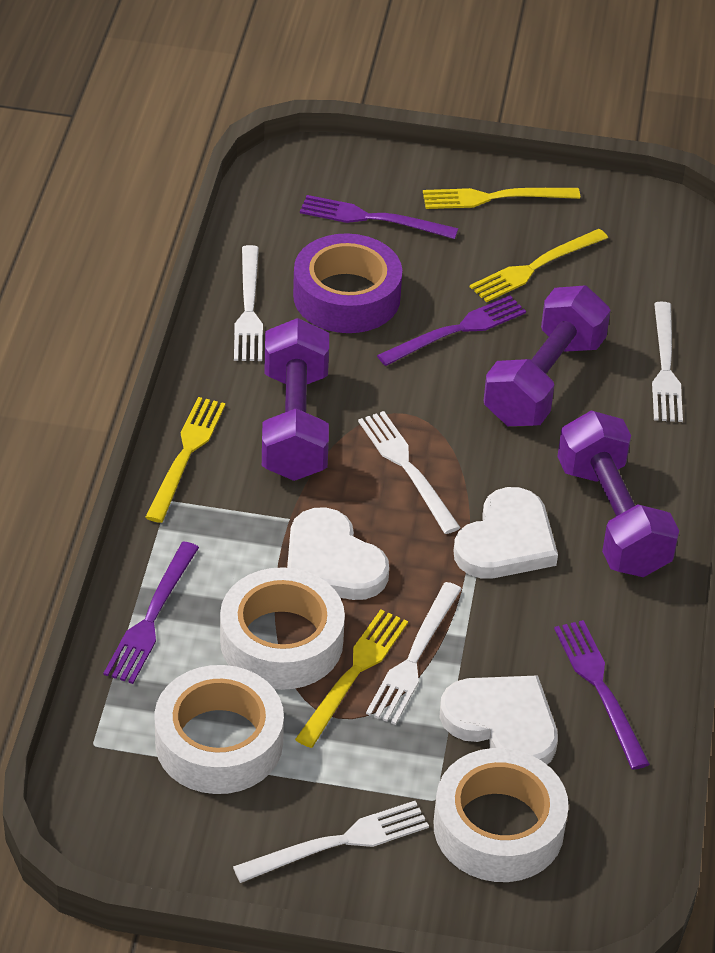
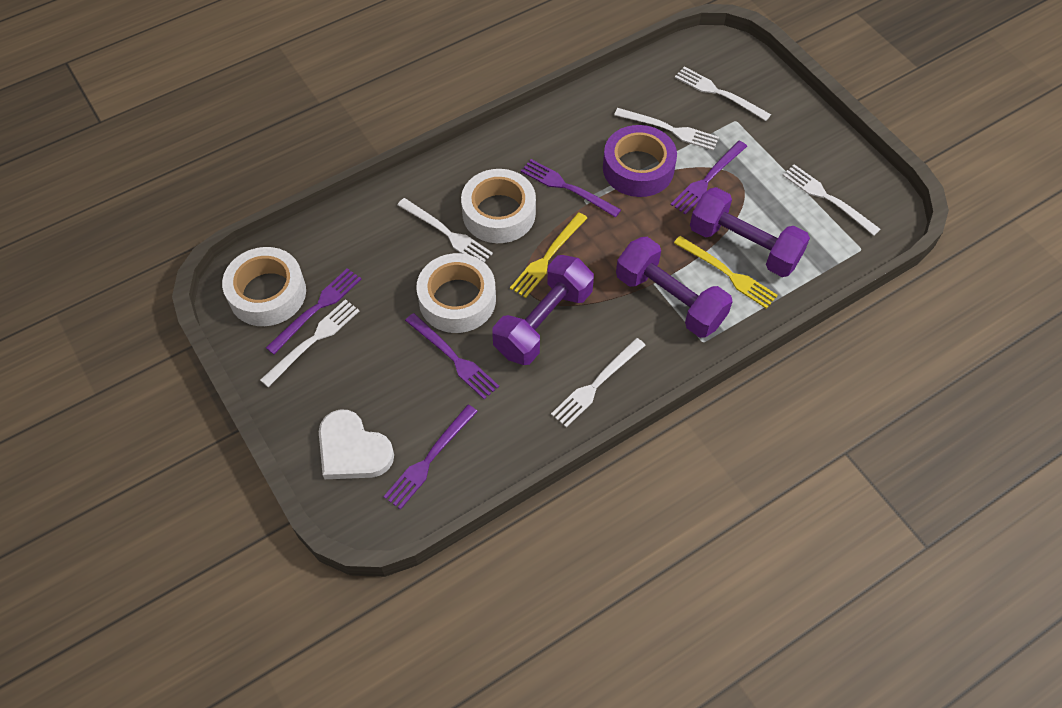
purple fork: 4 -> 5
white fork: 5 -> 6
white heart: 3 -> 1
yellow fork: 4 -> 2

